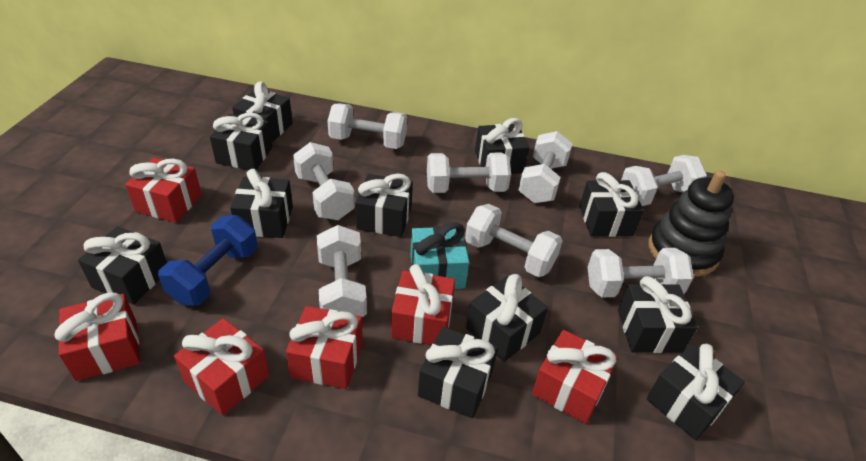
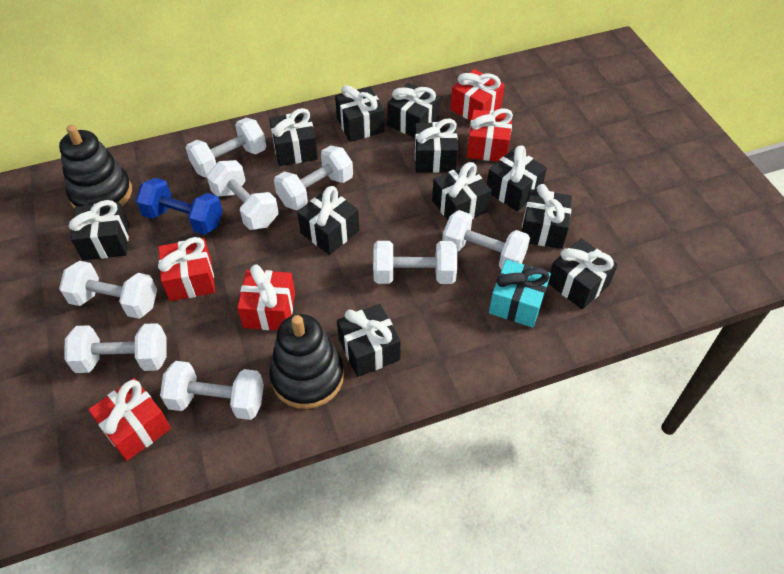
black stacking toy: 1 -> 2
red gift: 6 -> 5

